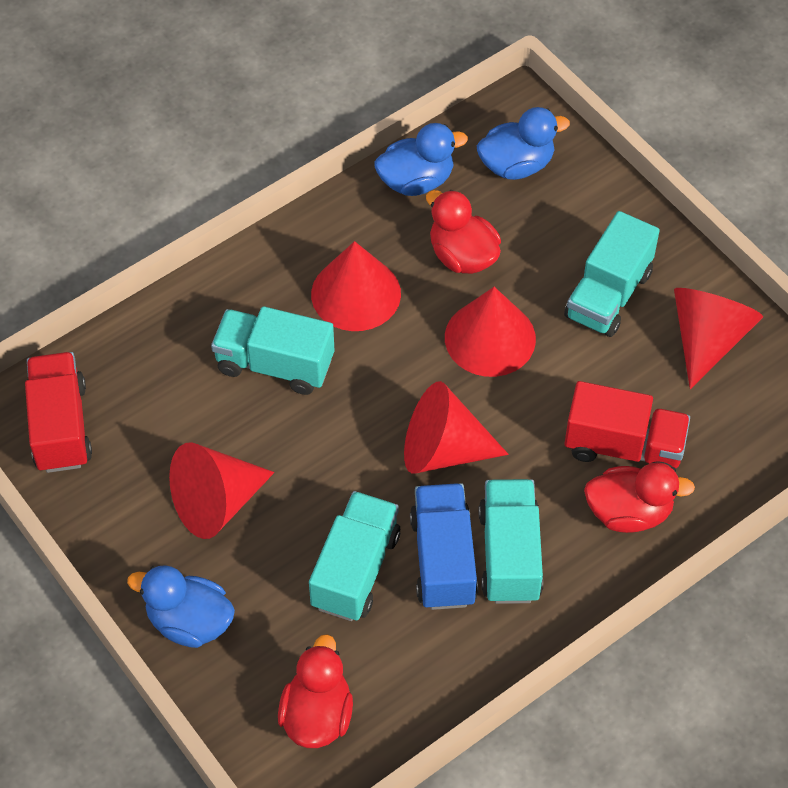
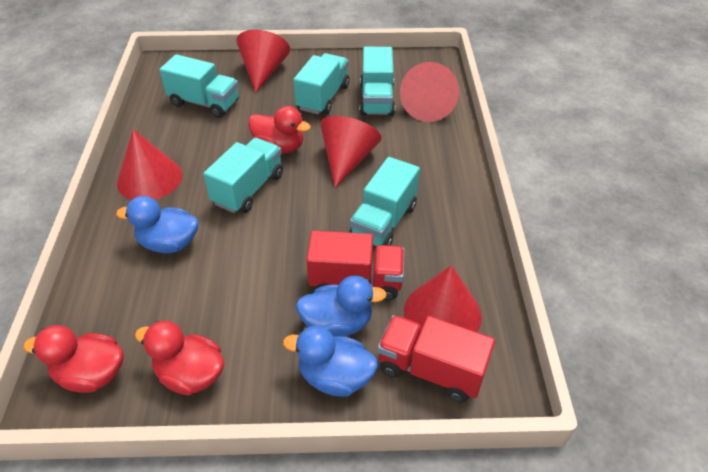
blue truck: 1 -> 0
turquoise truck: 4 -> 5

